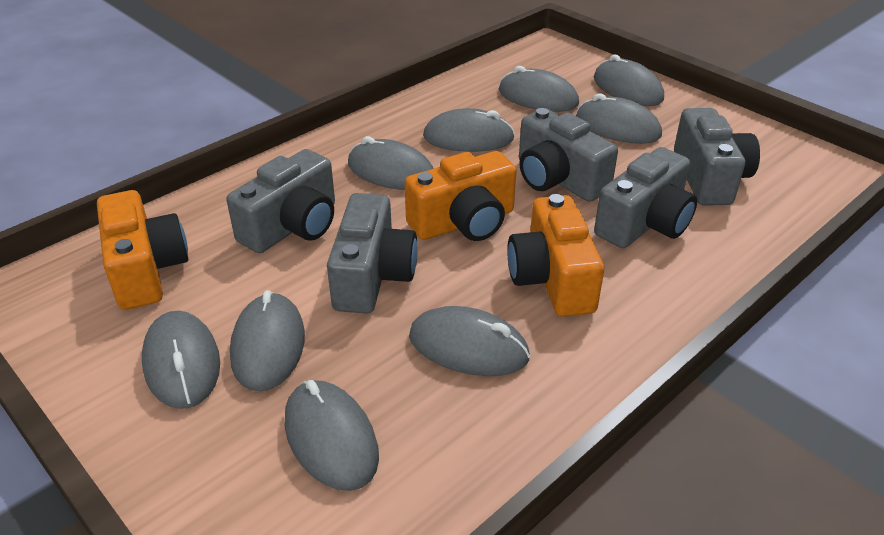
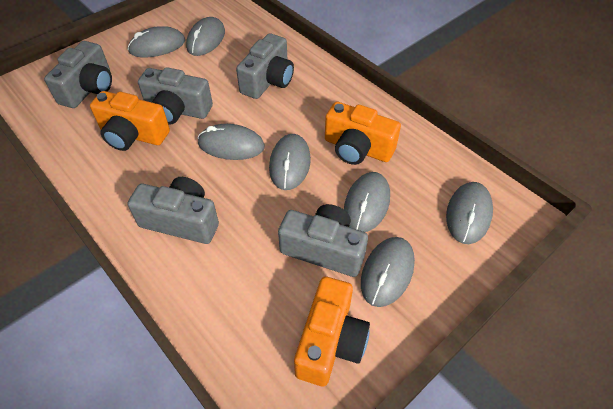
grey mouse: 9 -> 7

